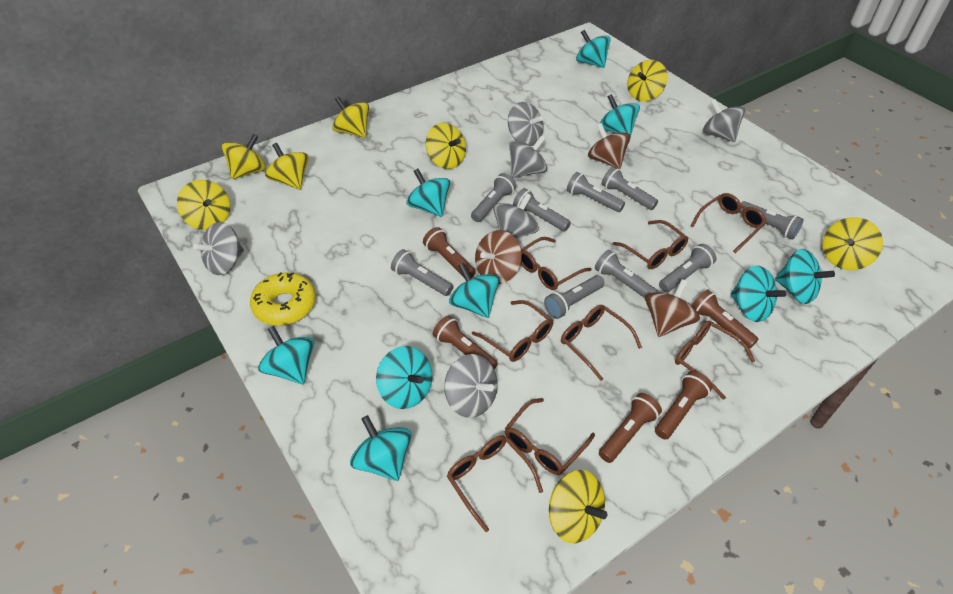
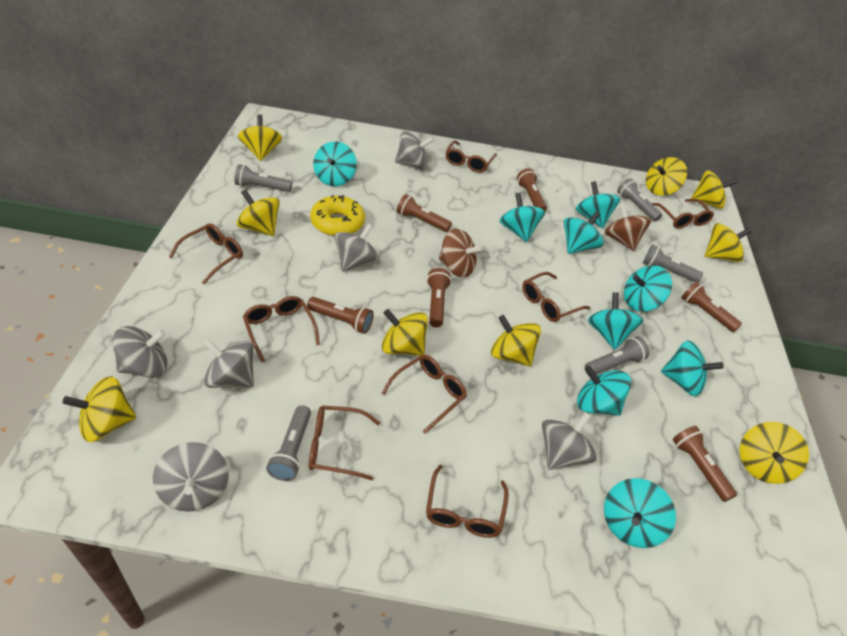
brown flashlight: 5 -> 6
brown spinning top: 3 -> 2
grey flashlight: 9 -> 5
yellow spinning top: 8 -> 9

